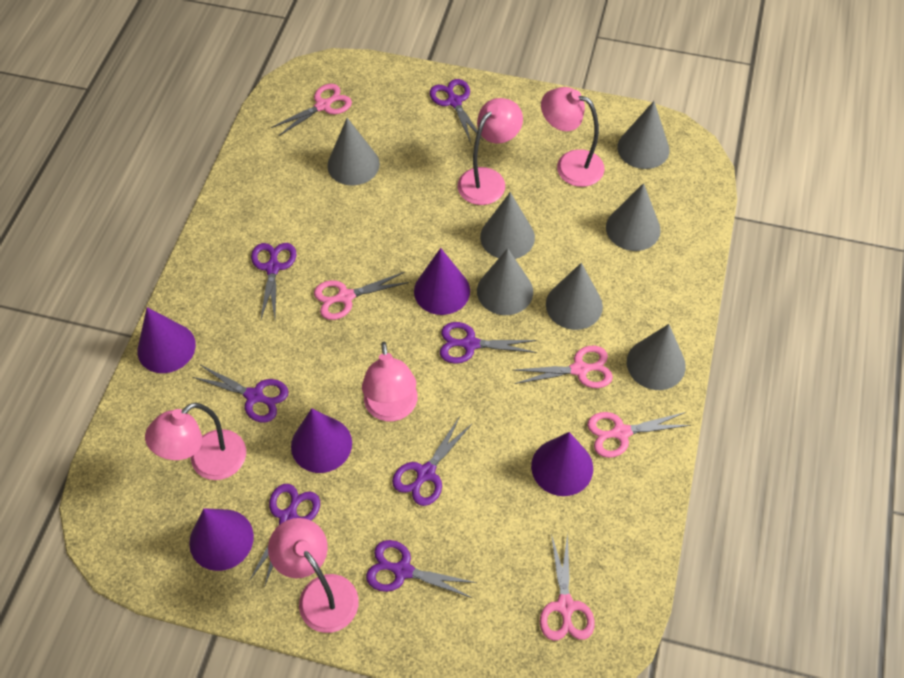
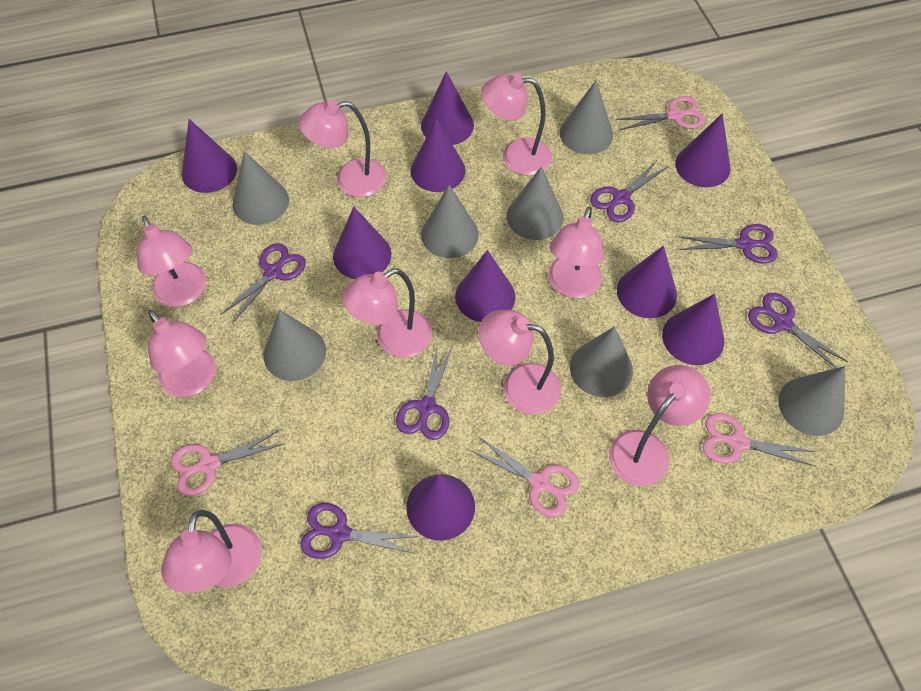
pink lamp: 5 -> 9
pink scissors: 5 -> 4
purple cone: 5 -> 9
purple scissors: 7 -> 6

